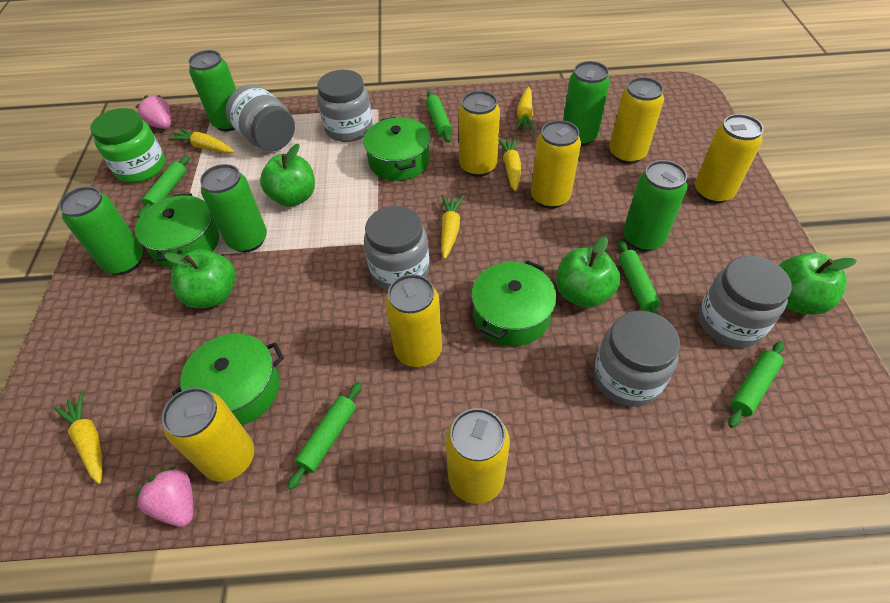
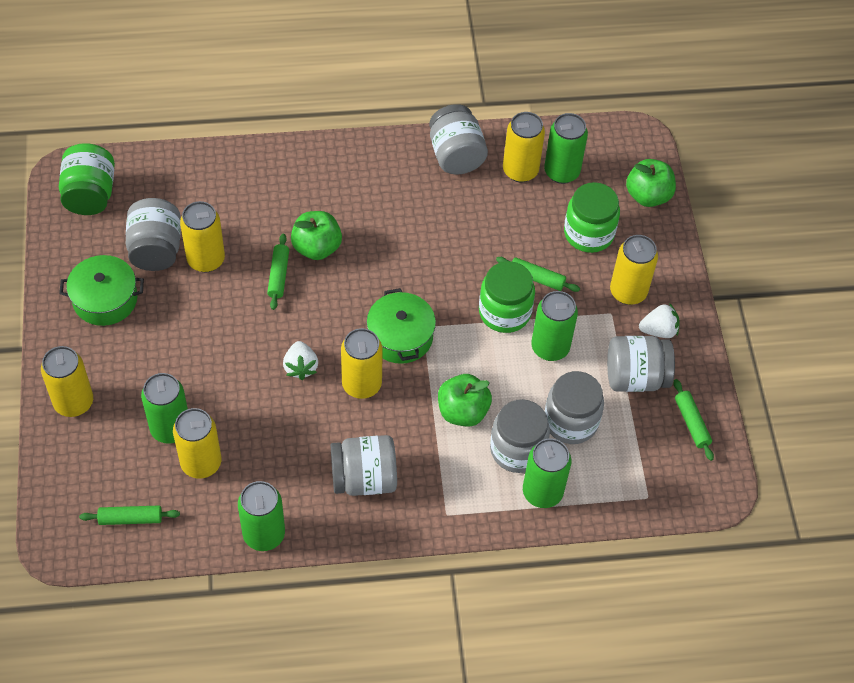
green apple: 4 -> 3
green jar: 1 -> 3
green pot: 4 -> 2
green rolling pin: 5 -> 4
grey jar: 5 -> 6
pink strawberry: 2 -> 0
white strawberry: 0 -> 2
yellow can: 7 -> 6
yellow carrot: 5 -> 0

